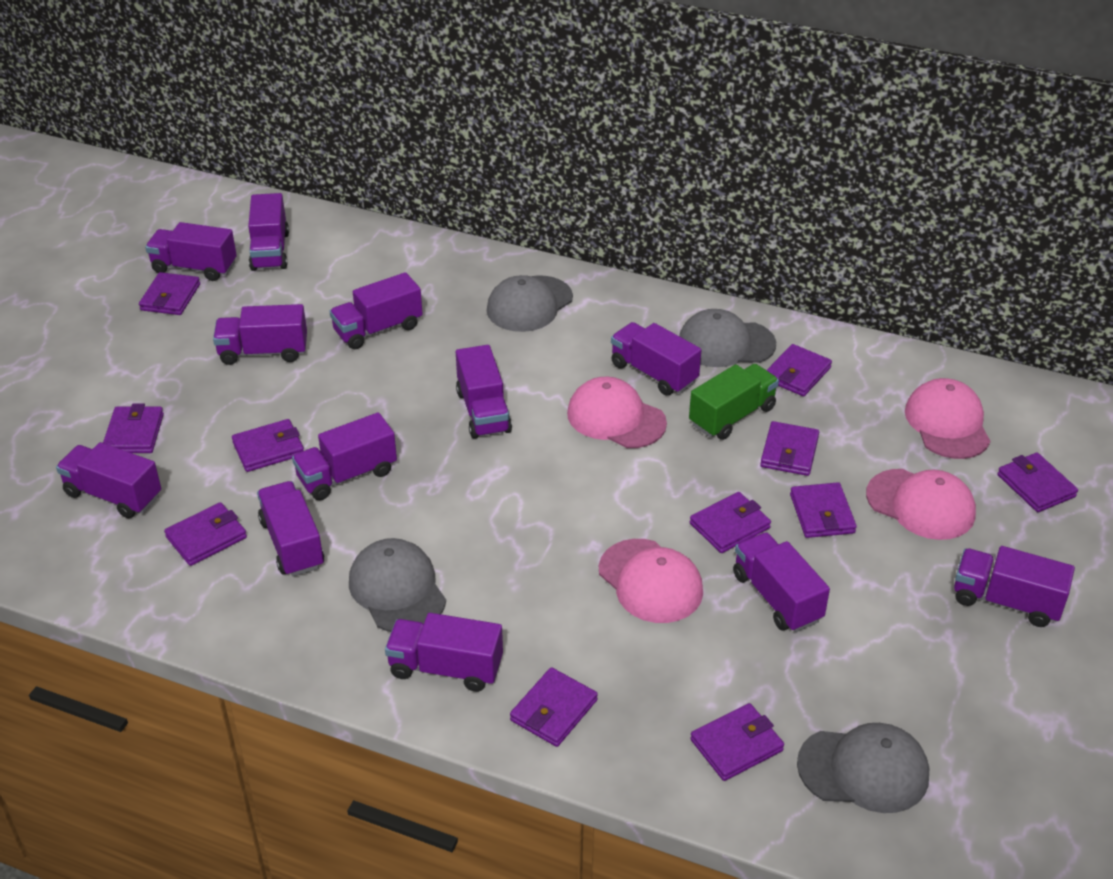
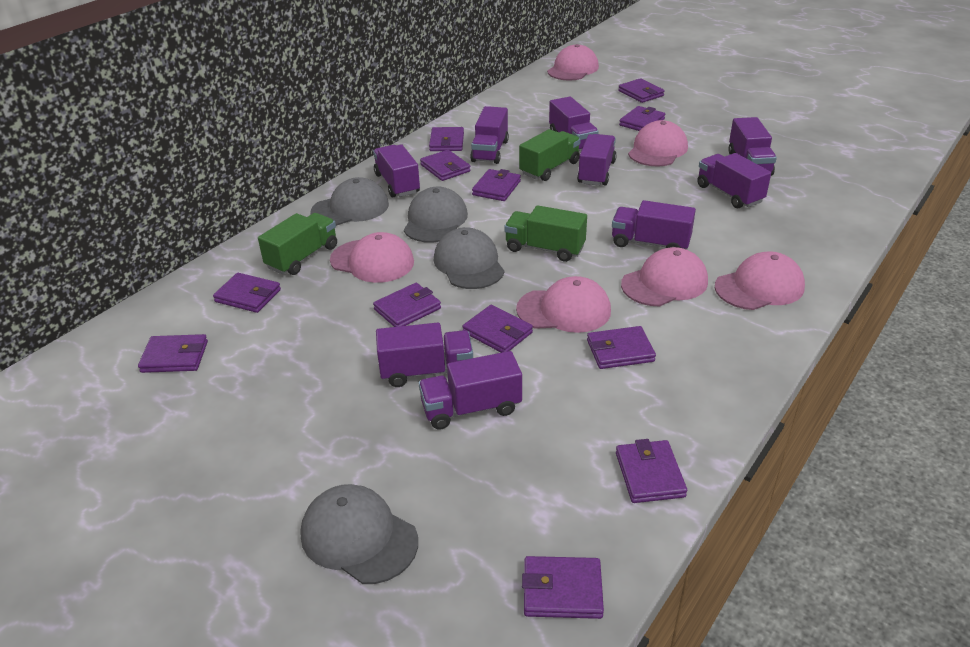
green truck: 1 -> 3
pink cap: 4 -> 6
purple truck: 12 -> 9
purple wallet: 11 -> 12

